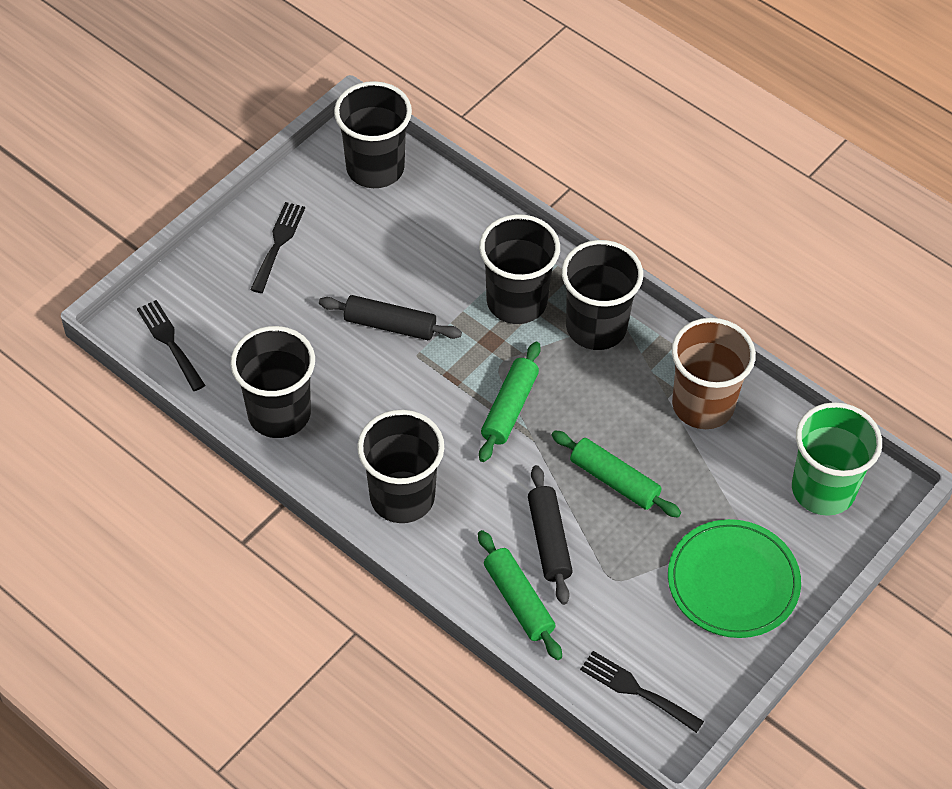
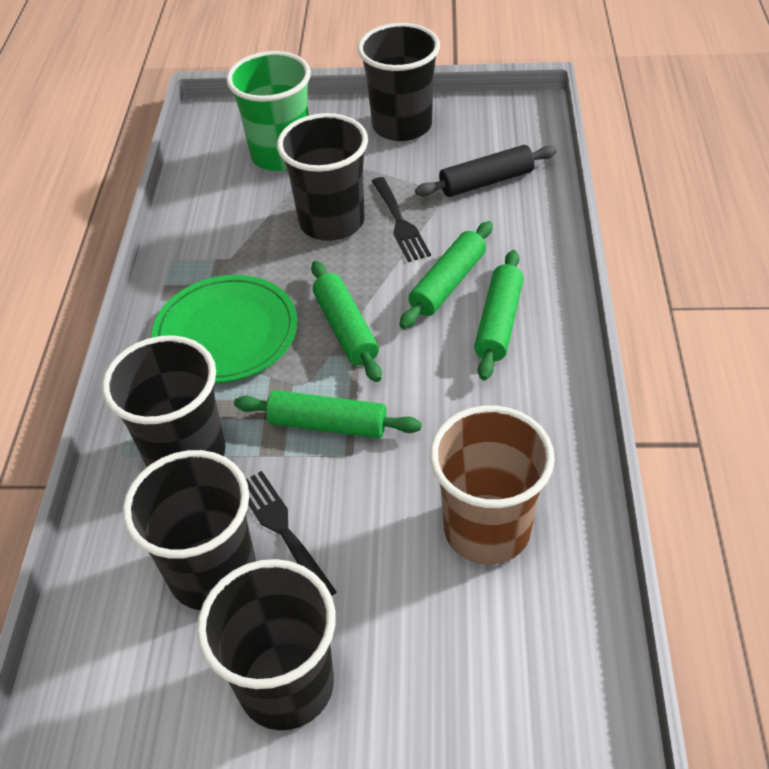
black fork: 3 -> 2
black rolling pin: 2 -> 1
green rolling pin: 3 -> 4

